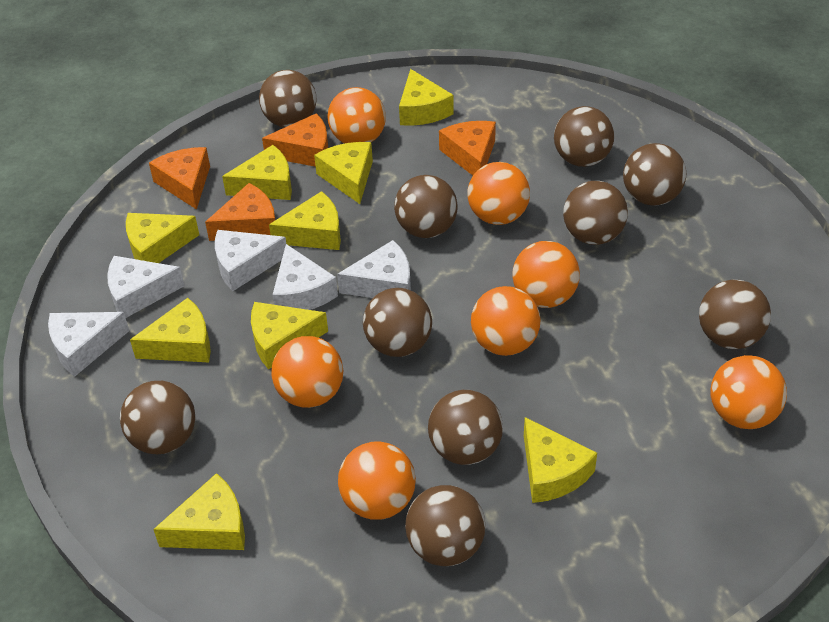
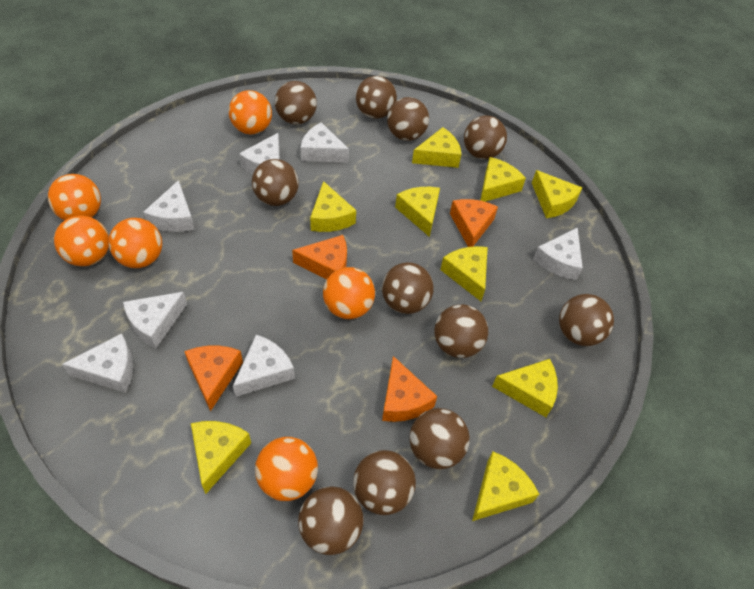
brown ball: 10 -> 11
orange ball: 7 -> 6
white cheese: 5 -> 7

